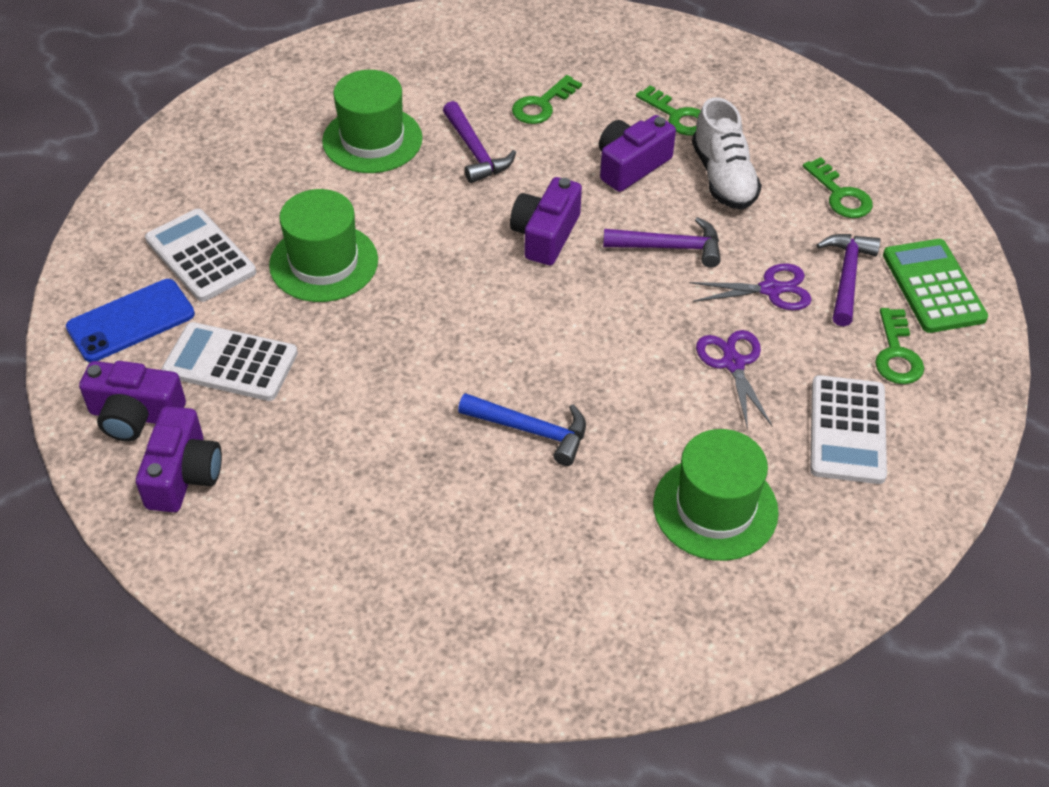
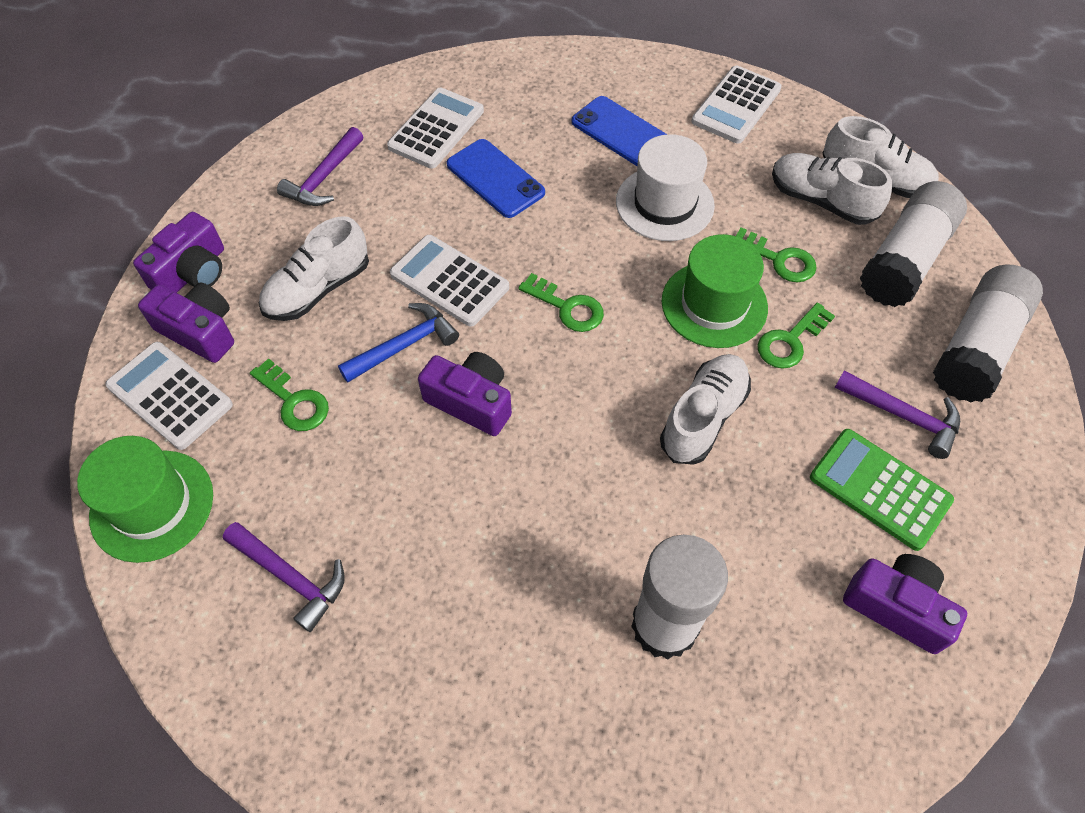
blue phone: 1 -> 2
green hat: 3 -> 2
purple scissors: 2 -> 0
white calculator: 3 -> 4
white glue stick: 0 -> 3
white hat: 0 -> 1
white shoe: 1 -> 4

